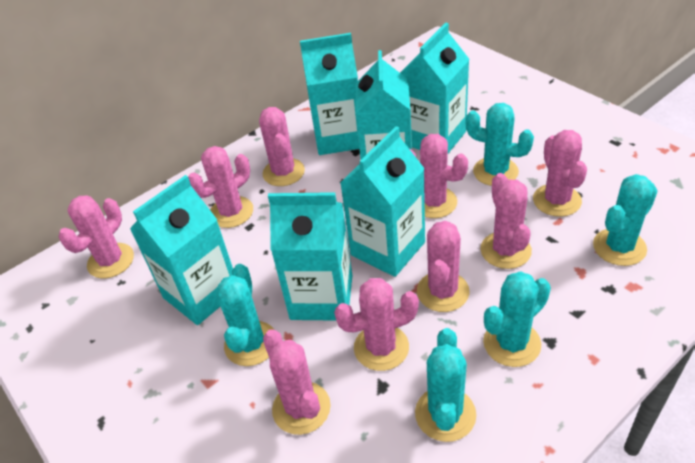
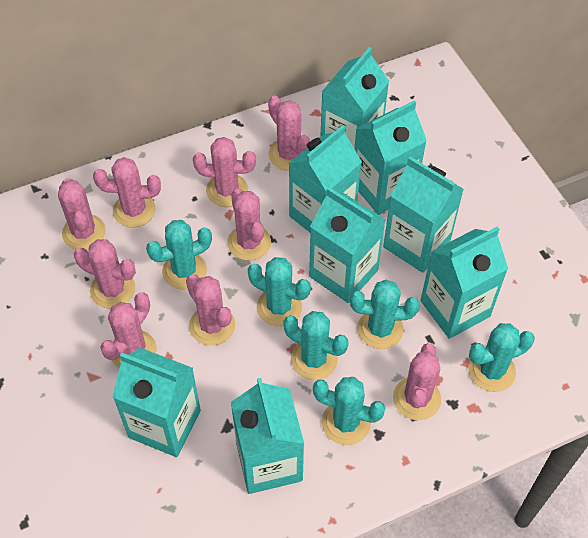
turquoise cactus: 5 -> 6
turquoise carton: 6 -> 8

